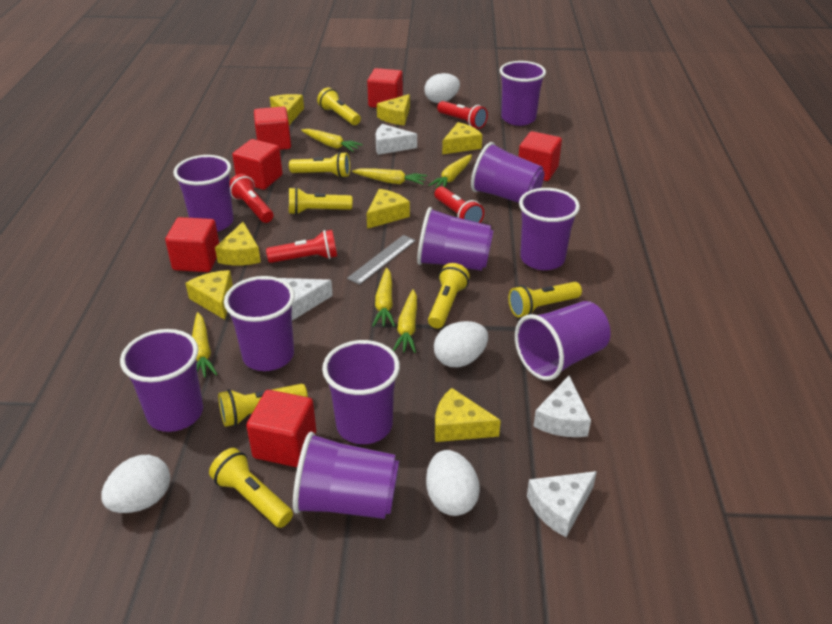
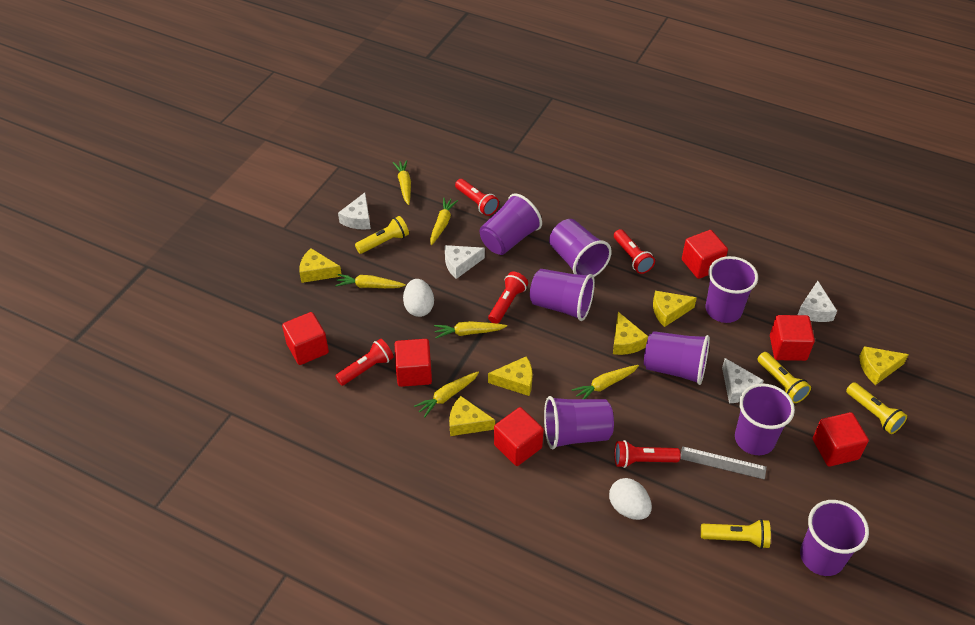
purple cup: 10 -> 8
red flashlight: 4 -> 5
white egg: 4 -> 2
yellow cheese: 7 -> 6
yellow flashlight: 7 -> 4

